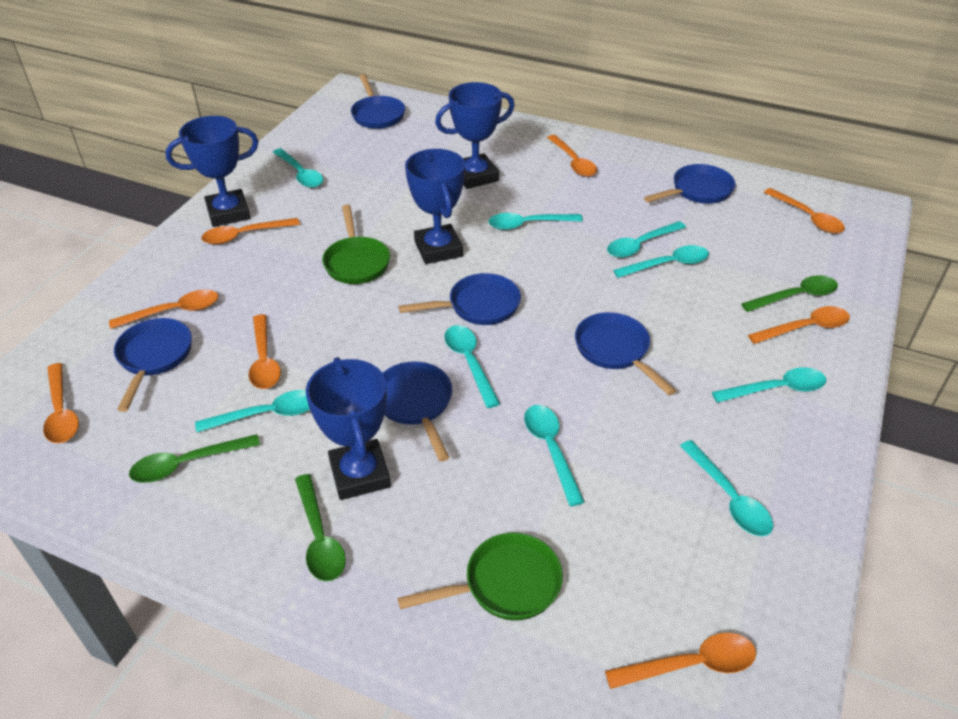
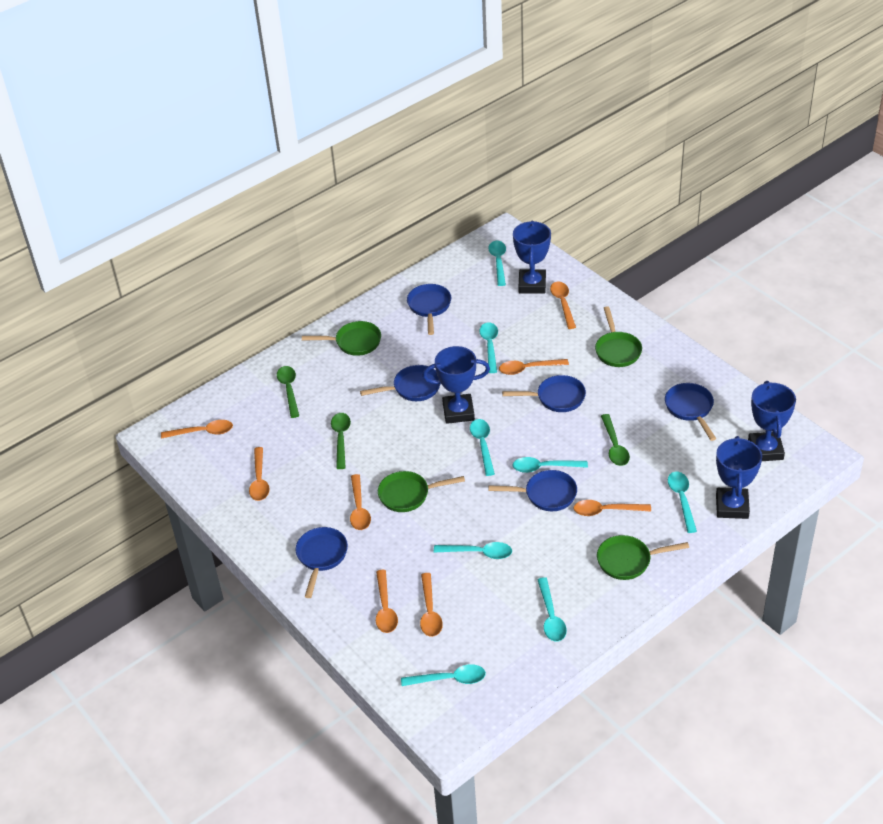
green pan: 2 -> 4
turquoise spoon: 9 -> 8

